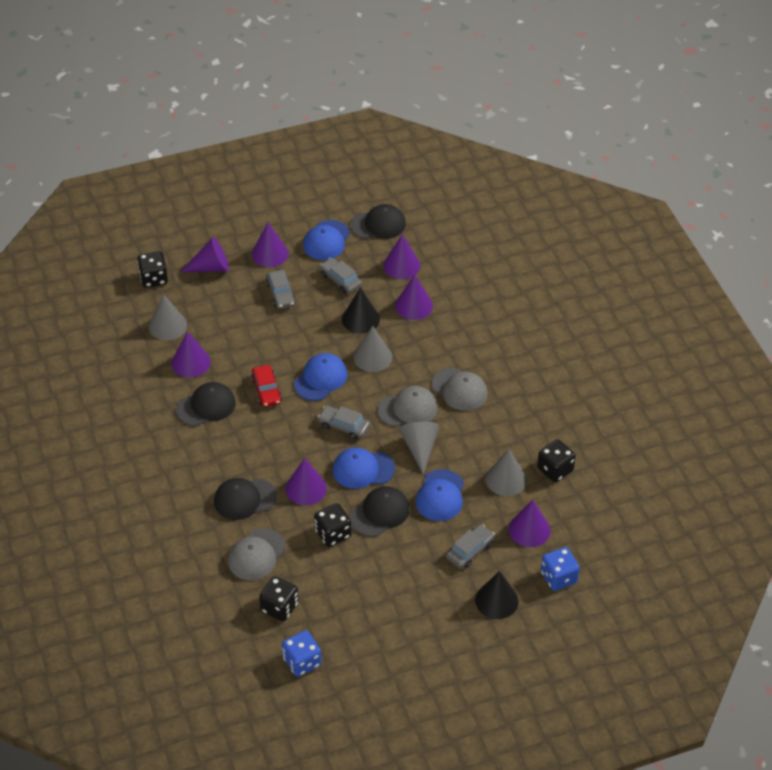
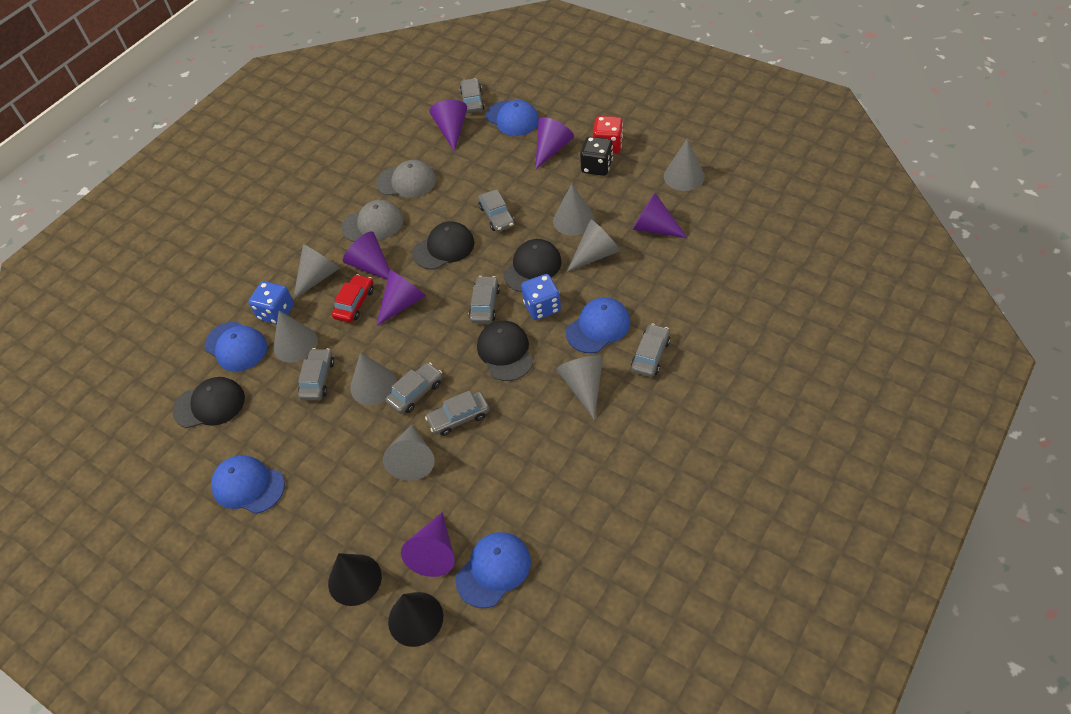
black dice: 4 -> 1
blue cap: 4 -> 5
grey cap: 3 -> 2
grey car: 4 -> 7
grey cone: 4 -> 8
purple cone: 7 -> 6
red dice: 0 -> 1

